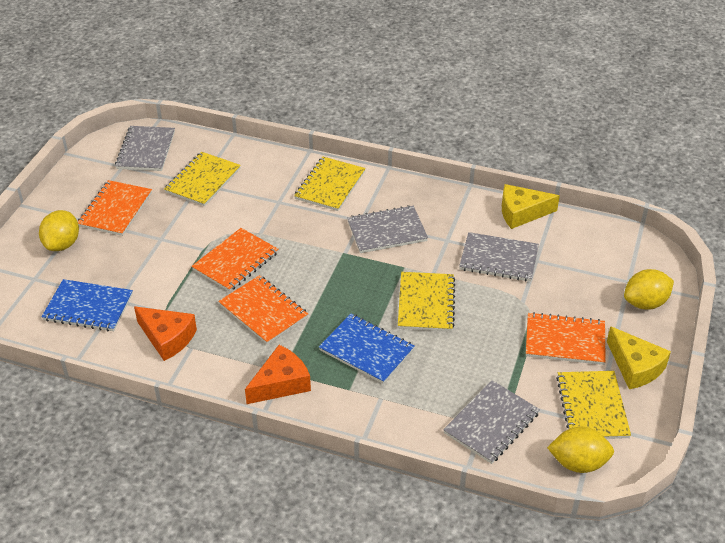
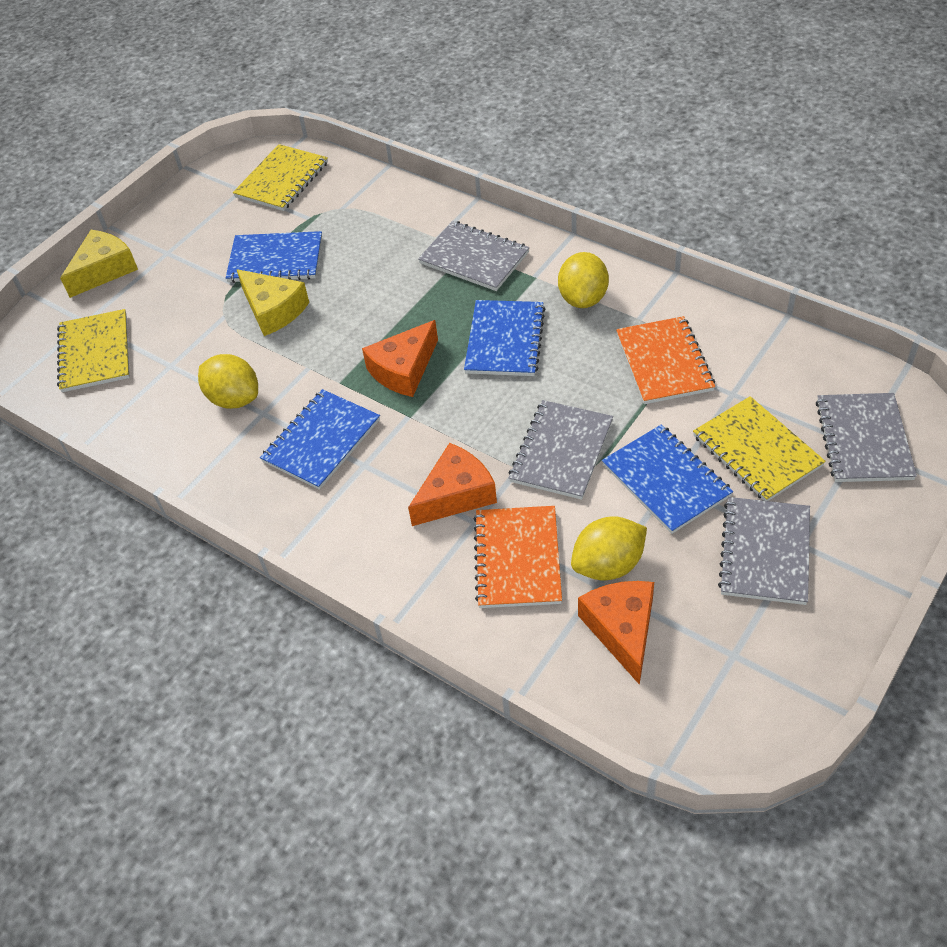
blue notebook: 2 -> 4
orange cheese: 2 -> 3
orange notebook: 4 -> 2
yellow notebook: 4 -> 3

